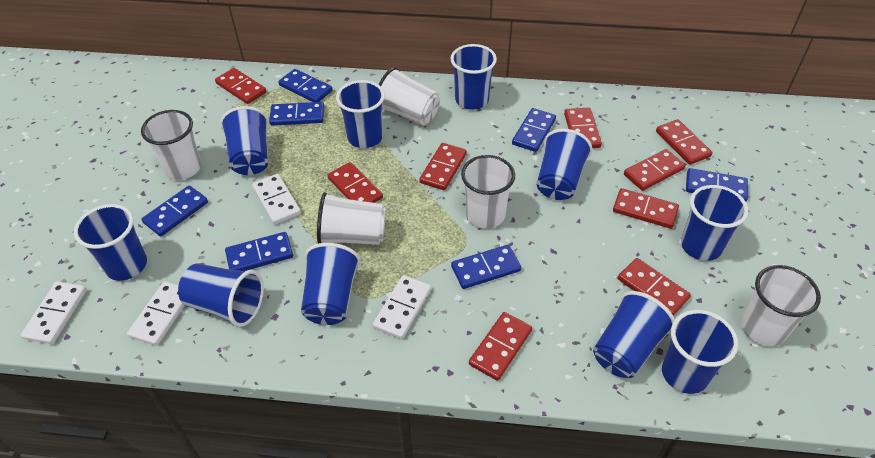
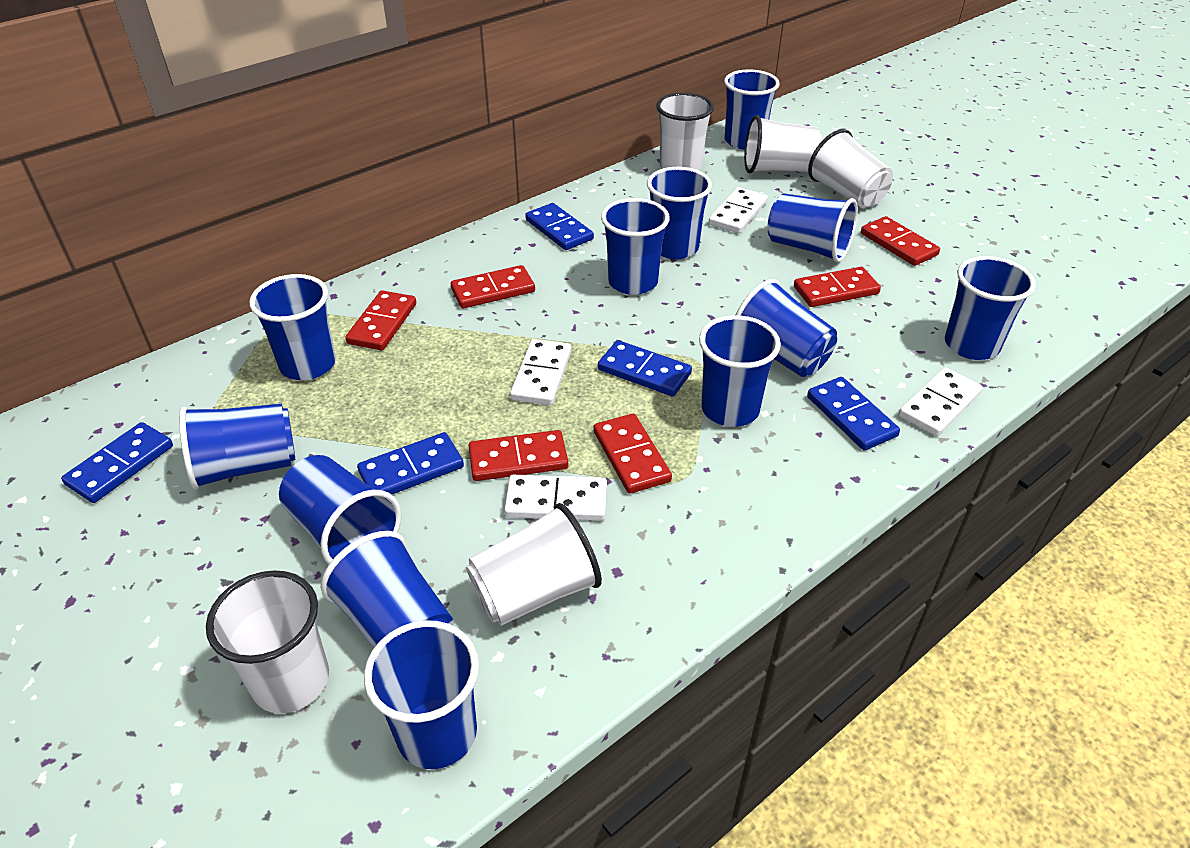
blue cup: 10 -> 12
blue domino: 7 -> 5
red domino: 9 -> 6

